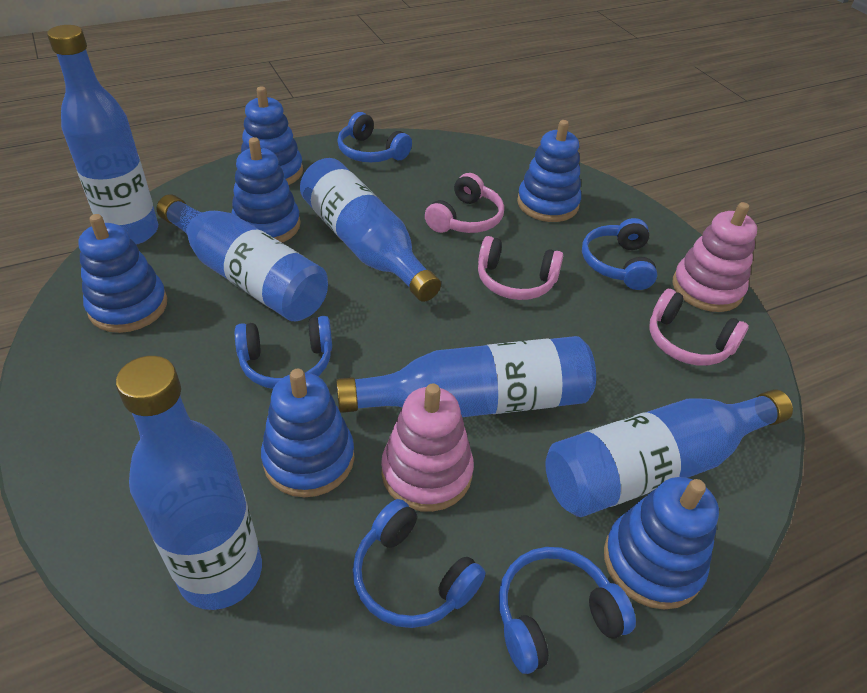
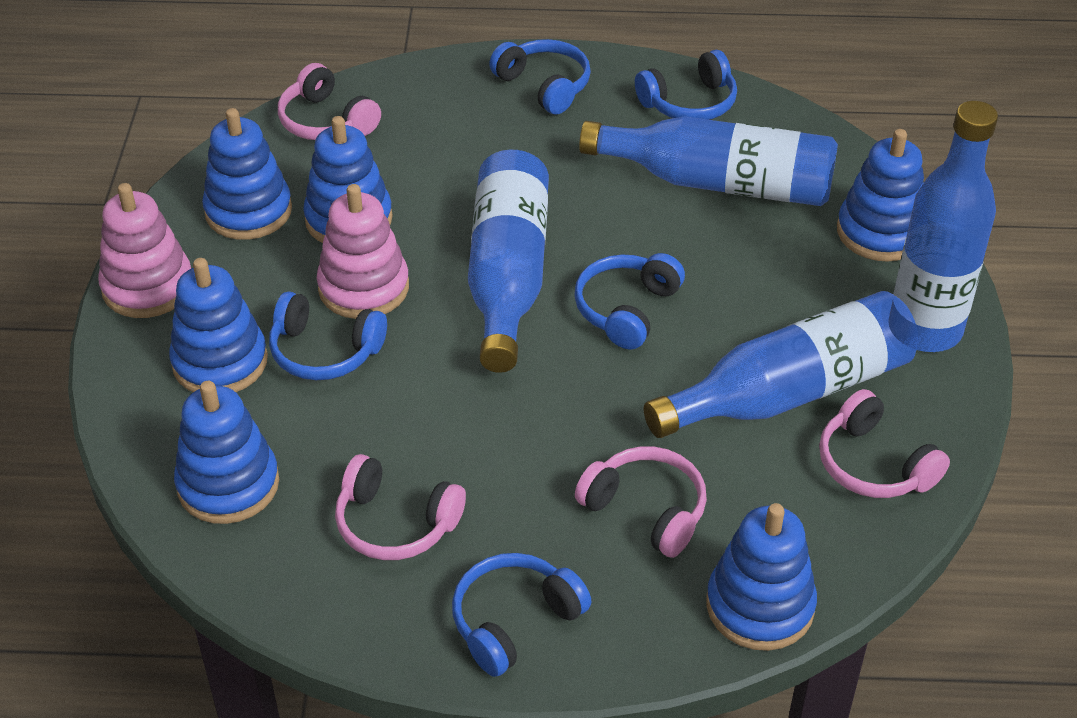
blue bottle: 6 -> 4
pink headphones: 3 -> 4

